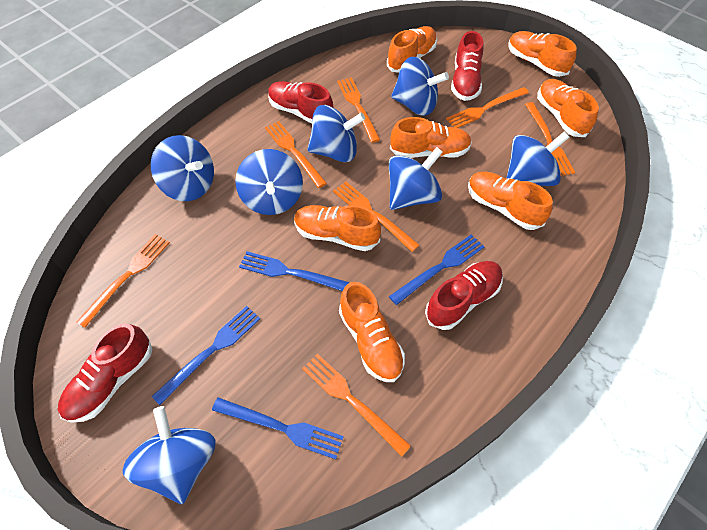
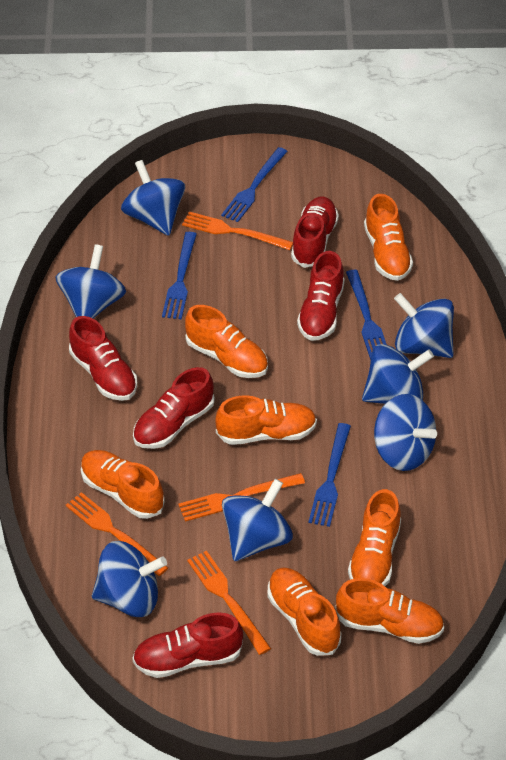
orange fork: 7 -> 4
red shoe: 4 -> 5

